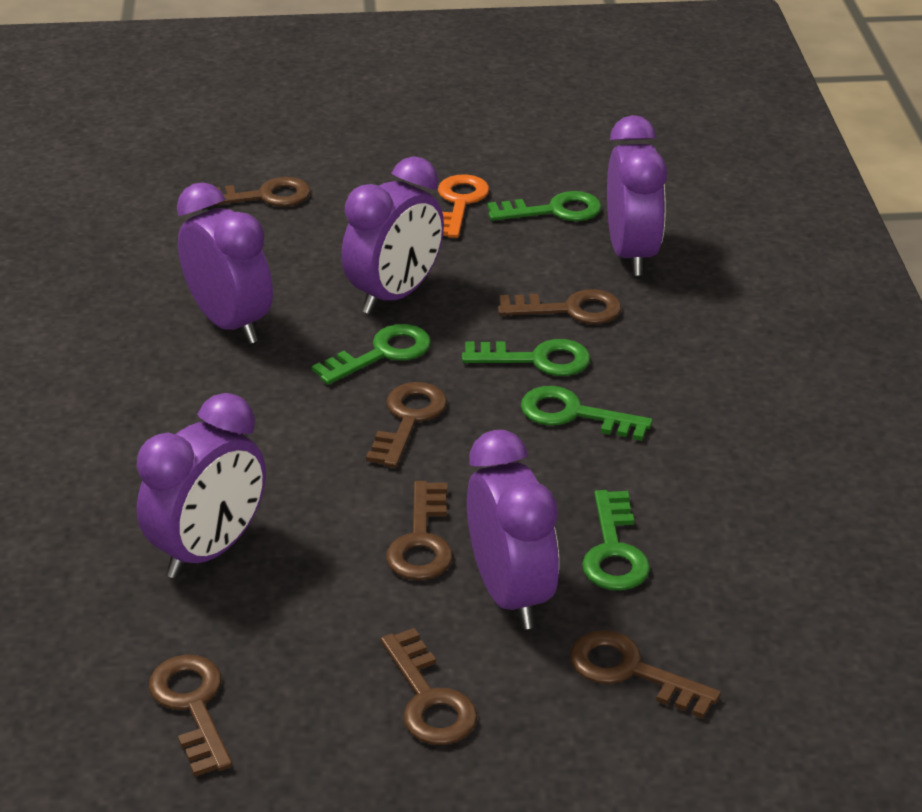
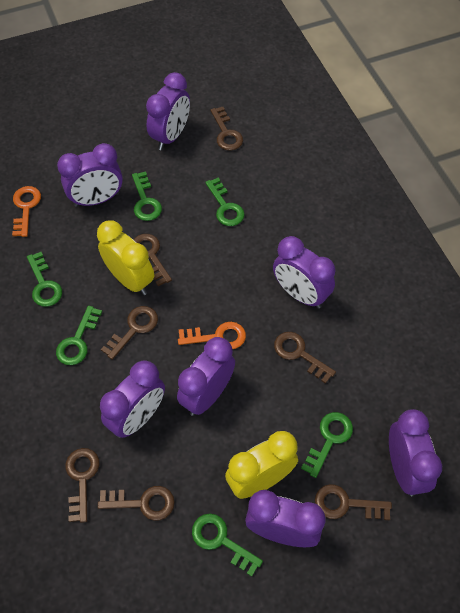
green key: 5 -> 6
orange key: 1 -> 2
purple clock: 5 -> 7
yellow clock: 0 -> 2

